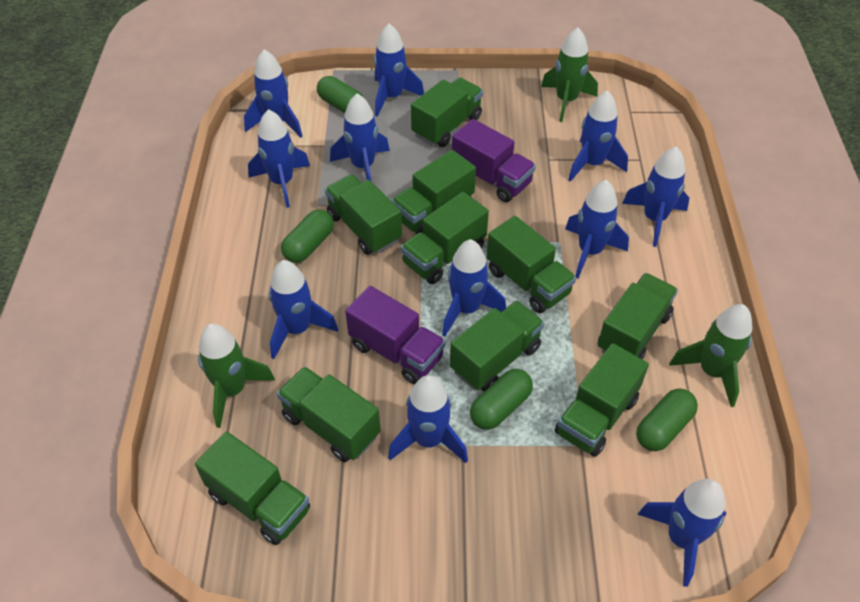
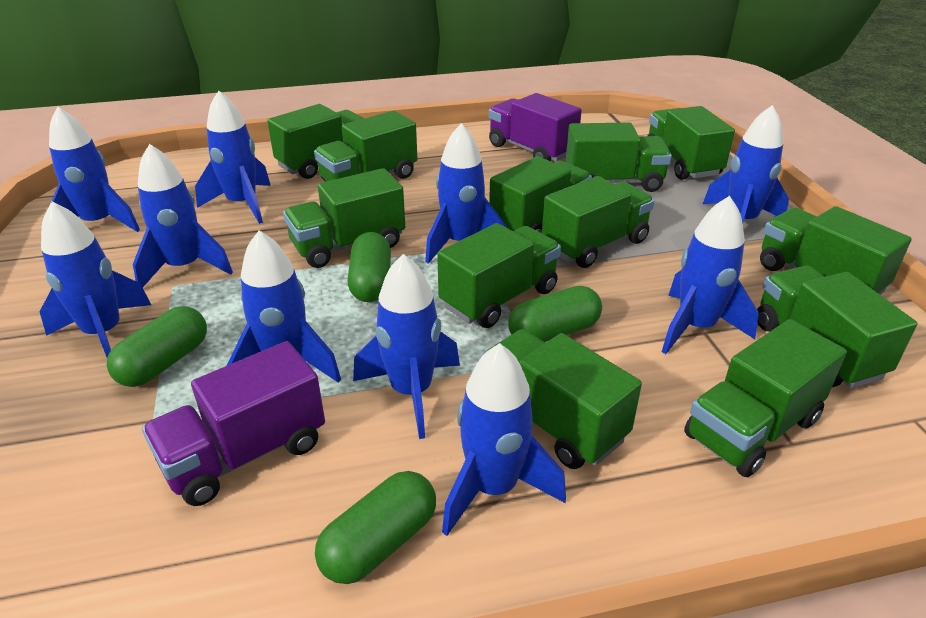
blue rocket: 11 -> 10
green rocket: 3 -> 0
green truck: 10 -> 12

